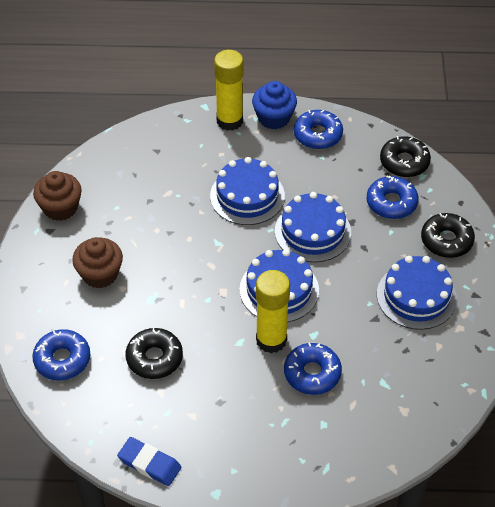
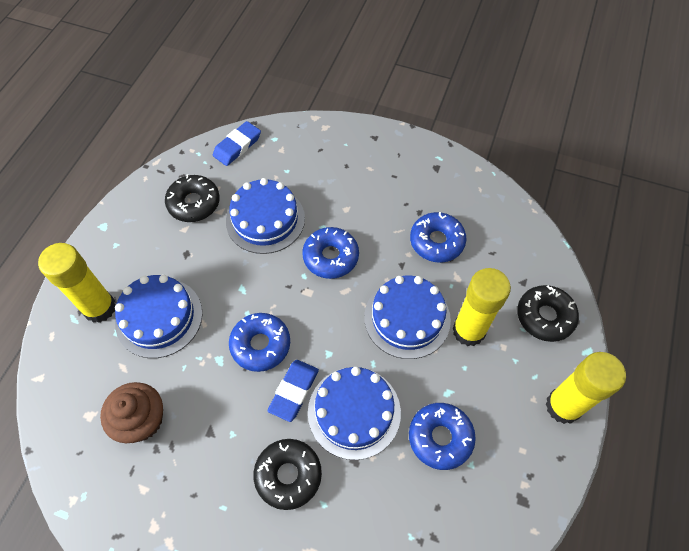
blue cupcake: 1 -> 0
blue eraser: 1 -> 2
brown cupcake: 2 -> 1
yellow glue stick: 2 -> 3

